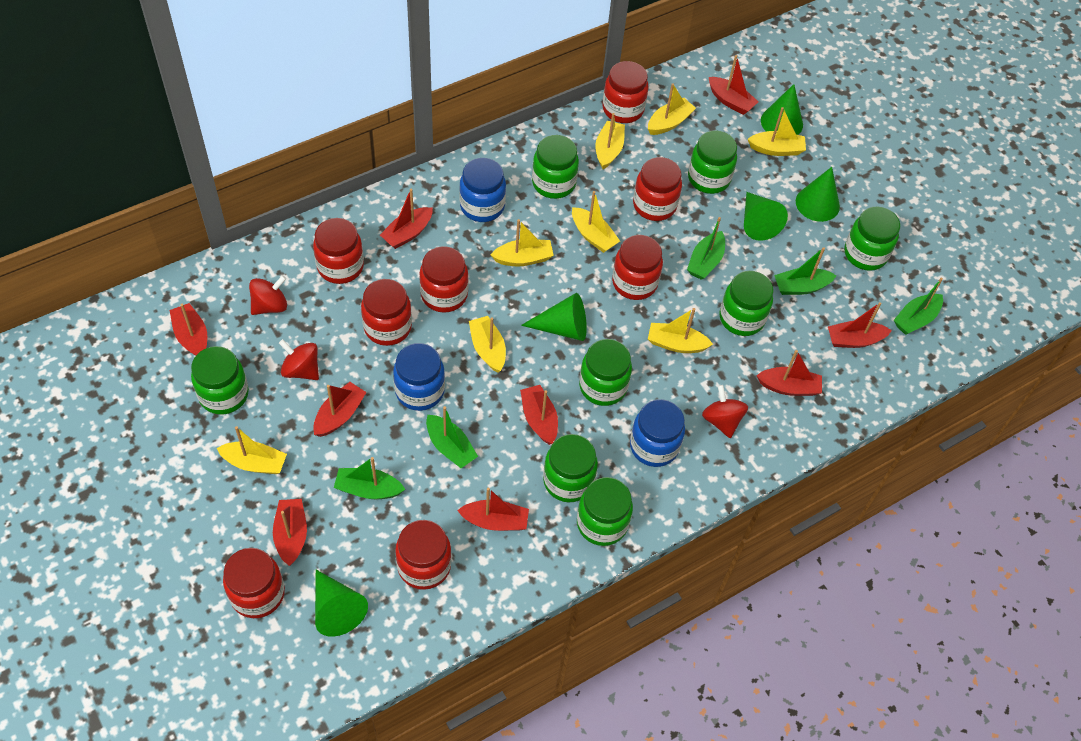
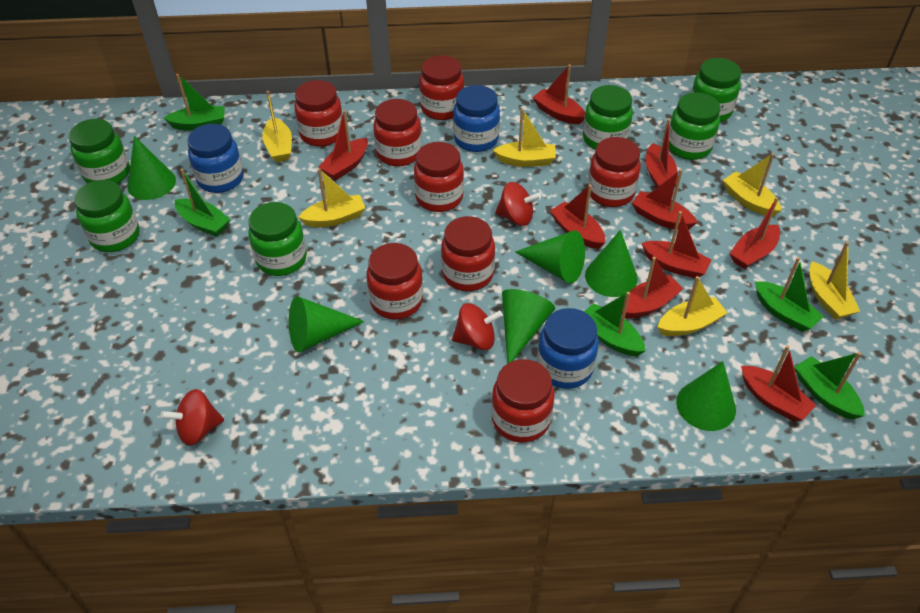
green cone: 5 -> 6
green jar: 8 -> 6
yellow boat: 8 -> 6

